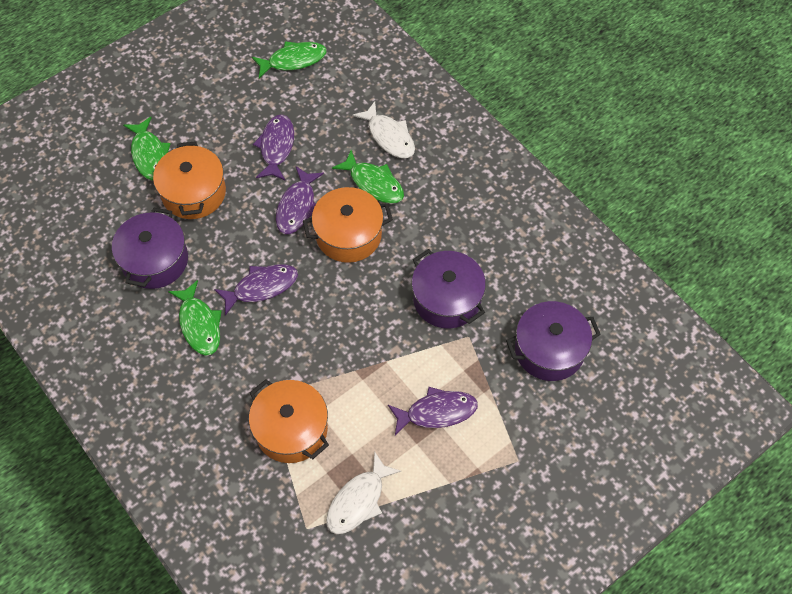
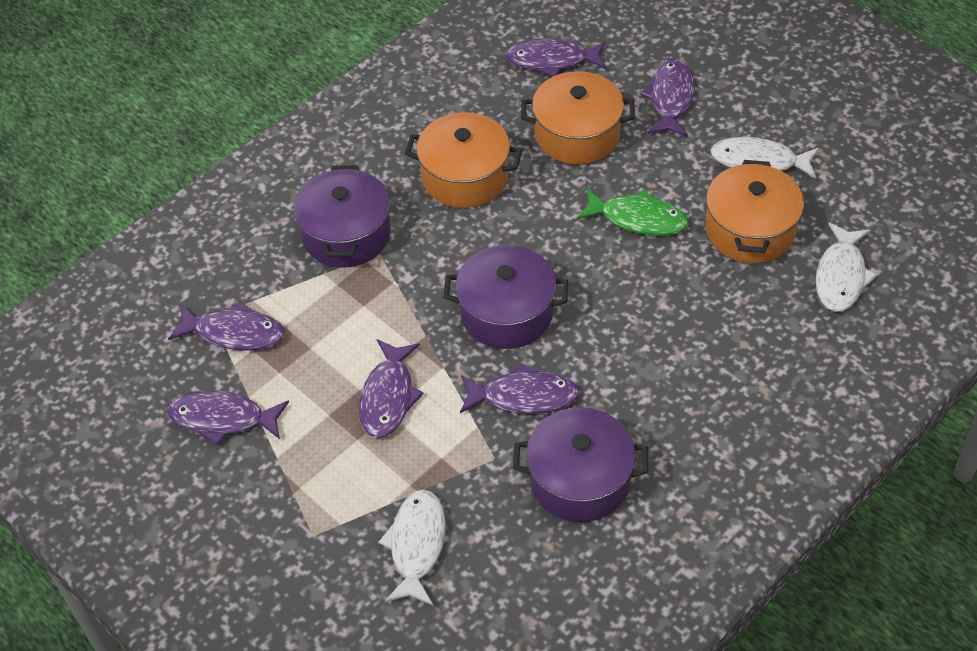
green fish: 4 -> 1
purple fish: 4 -> 6
white fish: 2 -> 3

